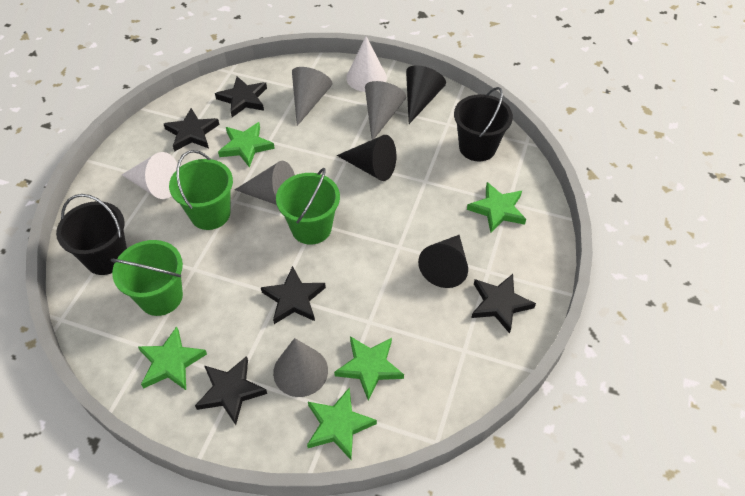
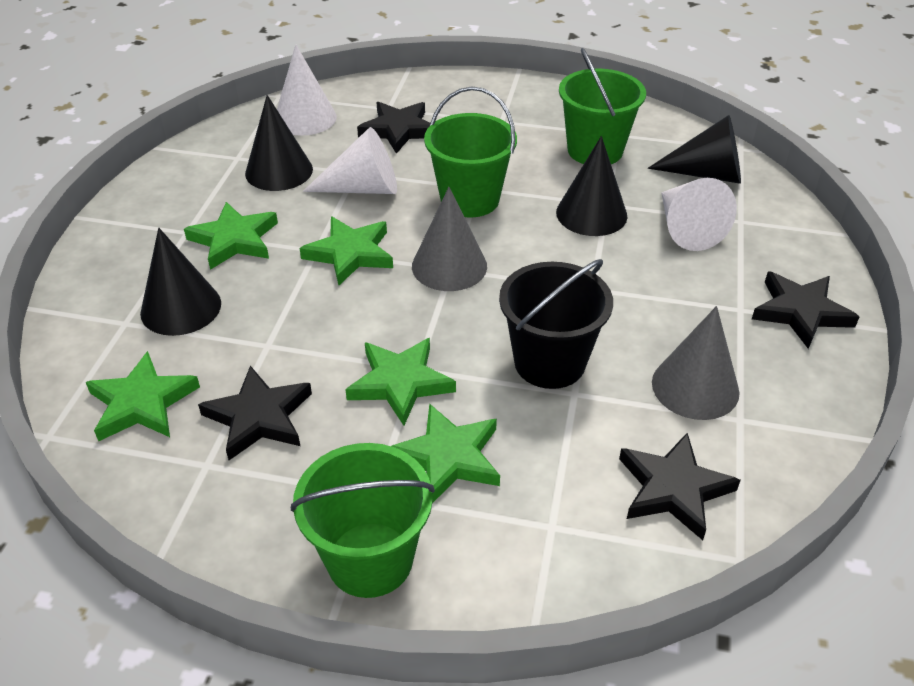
black bucket: 2 -> 1
black cone: 3 -> 4
black star: 5 -> 4
grey cone: 4 -> 2
white cone: 2 -> 3

